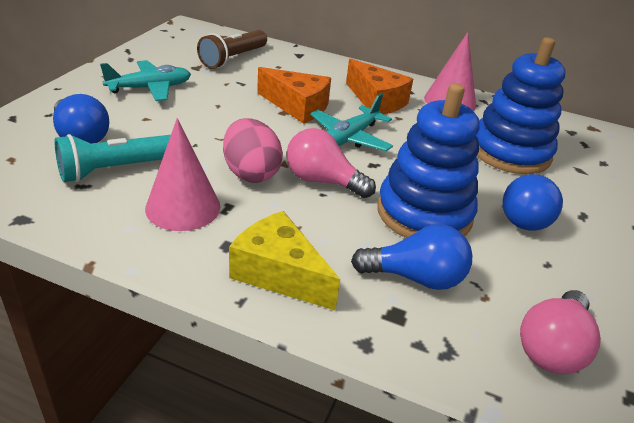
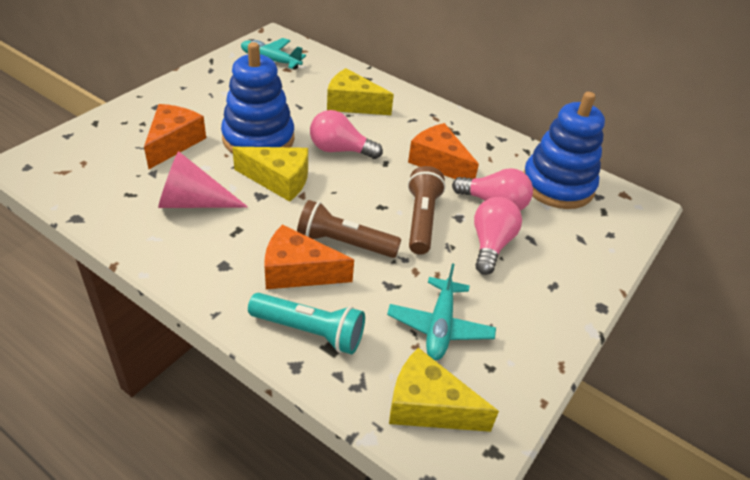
blue light bulb: 3 -> 0
brown flashlight: 1 -> 2
orange cheese: 2 -> 3
pink cone: 2 -> 1
pink egg: 1 -> 0
pink light bulb: 2 -> 3
yellow cheese: 1 -> 3

